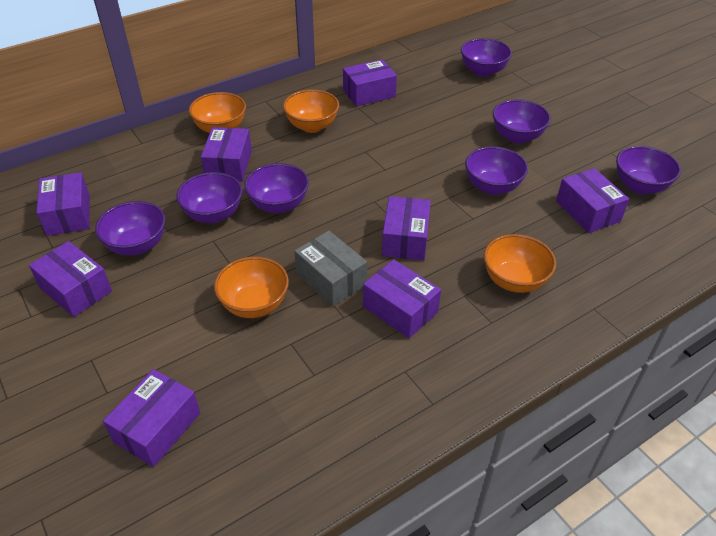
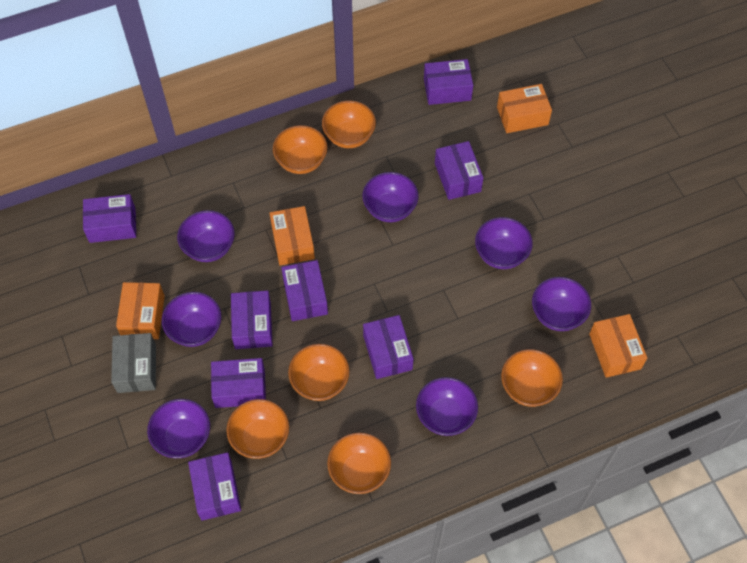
orange bowl: 4 -> 6
orange box: 0 -> 4

